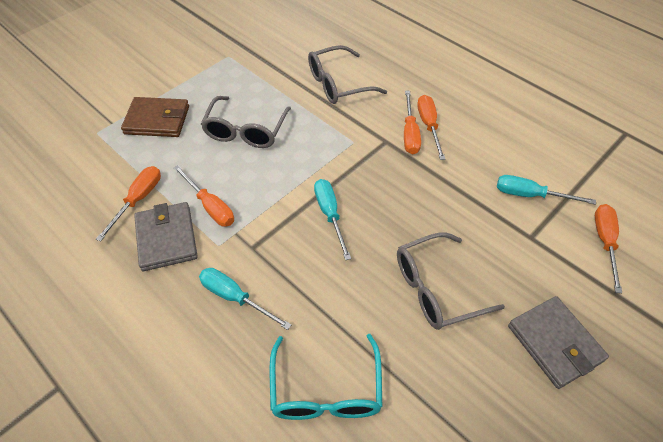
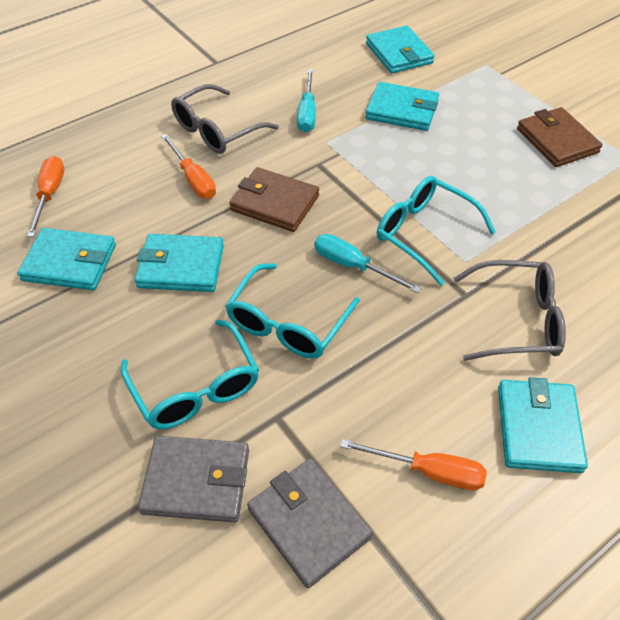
brown wallet: 1 -> 2
grey glasses: 3 -> 2
orange screwdriver: 5 -> 3
turquoise glasses: 1 -> 3
turquoise screwdriver: 3 -> 2
turquoise wallet: 0 -> 5

